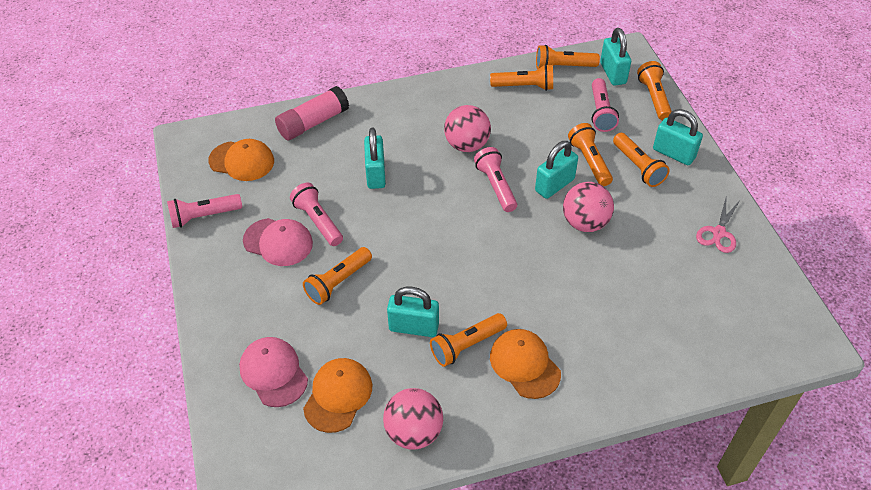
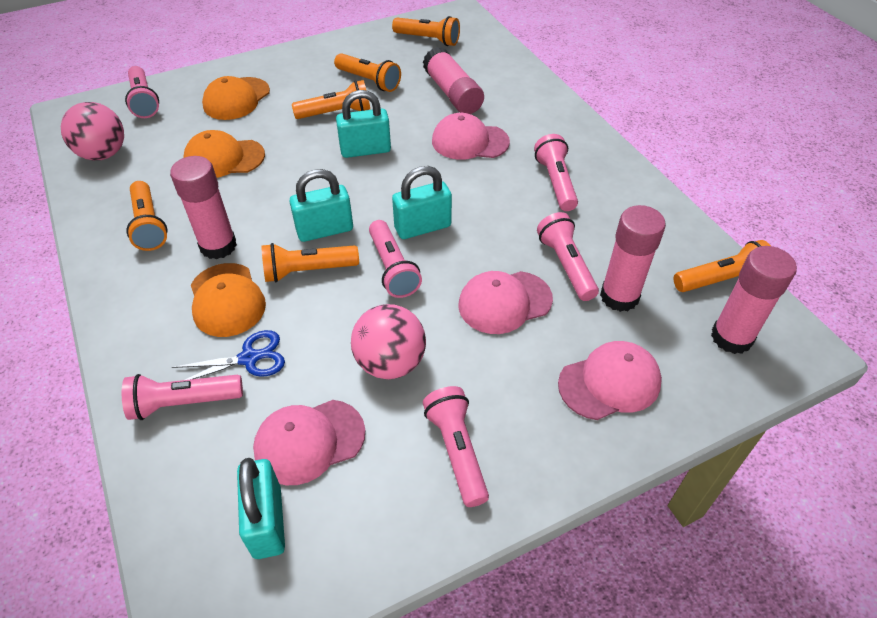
blue scissors: 0 -> 1
orange flashlight: 7 -> 6
pink ball: 3 -> 2
pink cap: 2 -> 4
pink flashlight: 4 -> 6
pink glue stick: 1 -> 4
pink scissors: 1 -> 0
turquoise padlock: 5 -> 4

